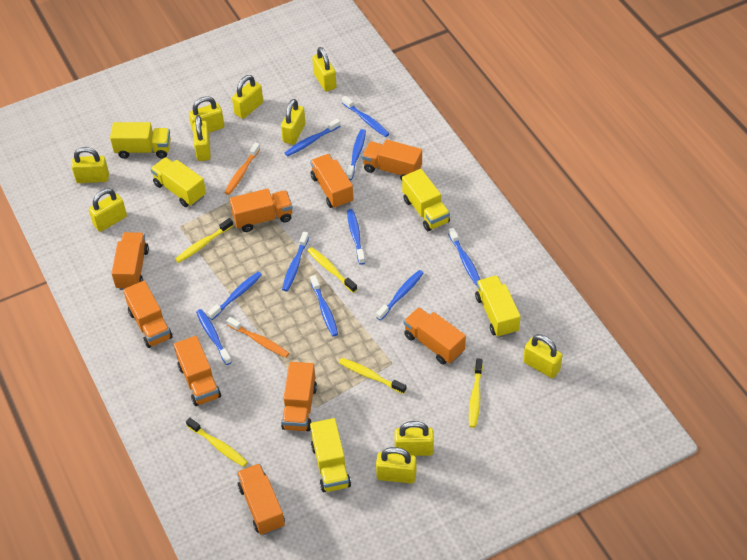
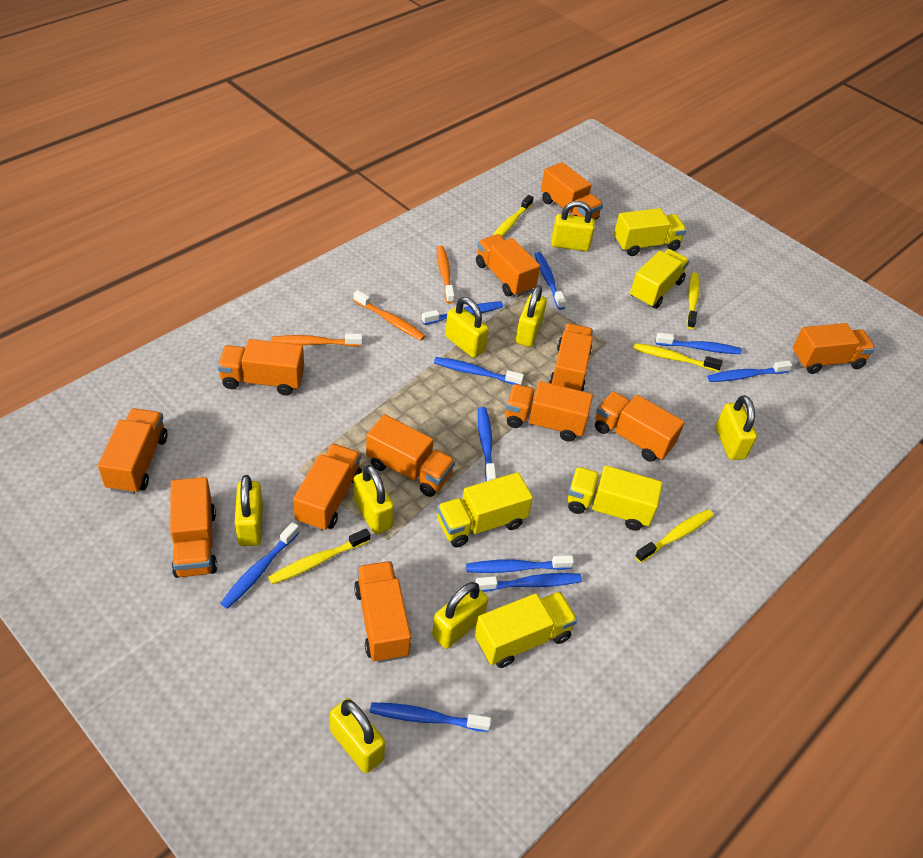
orange toothbrush: 2 -> 3
orange truck: 9 -> 12
yellow padlock: 10 -> 8

